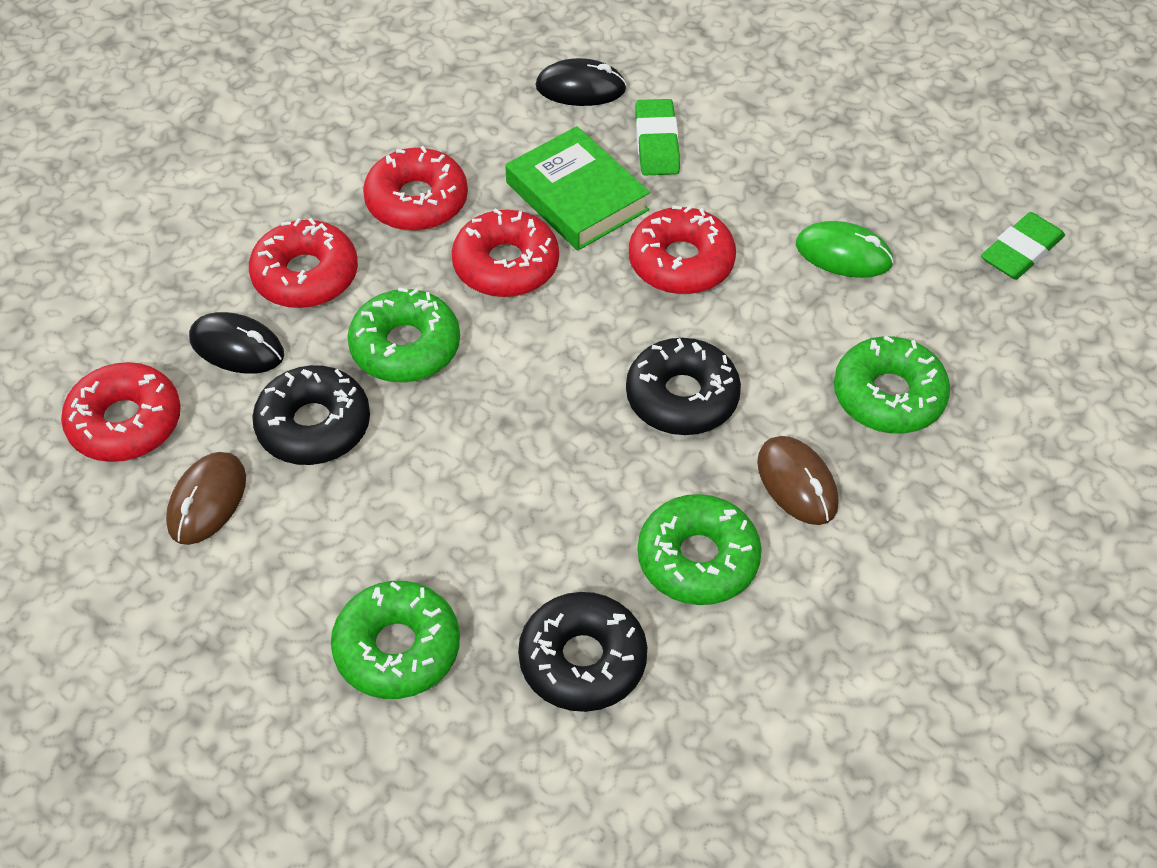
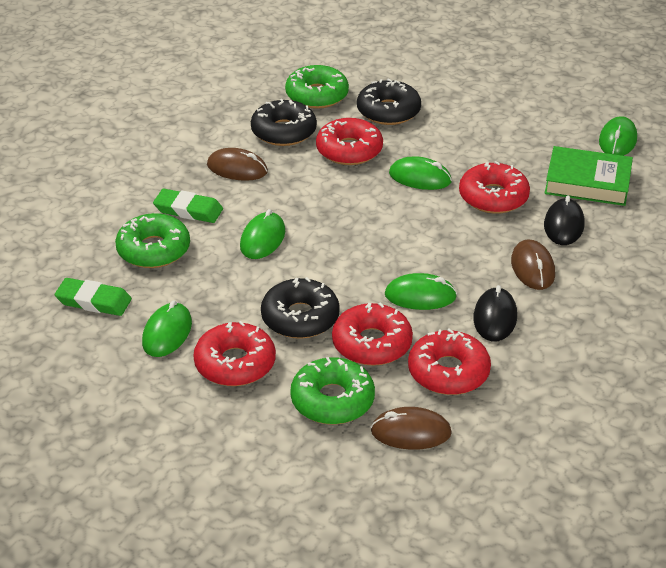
brown mouse: 2 -> 3
green donut: 4 -> 3
green mouse: 1 -> 5

